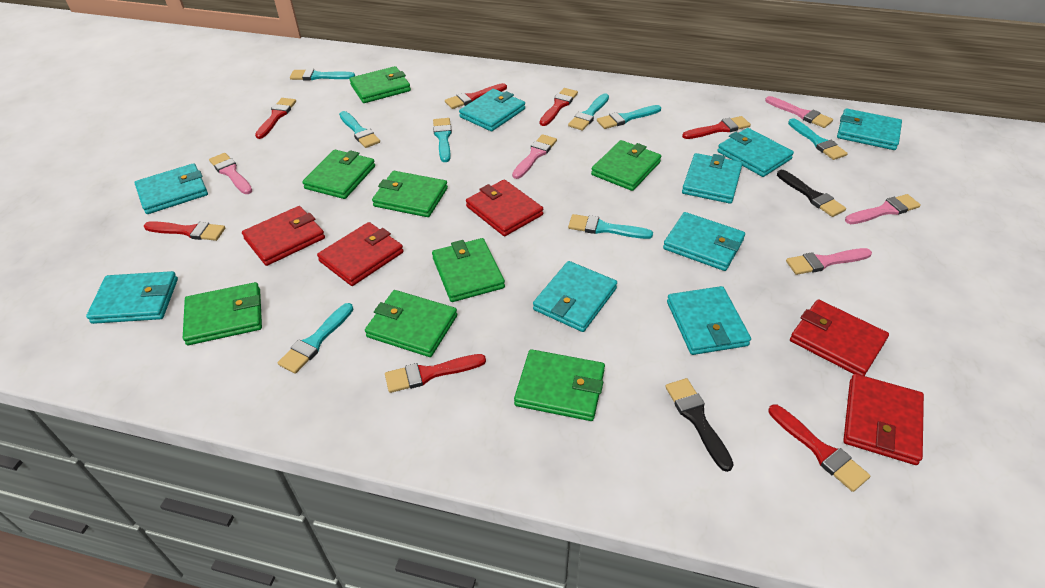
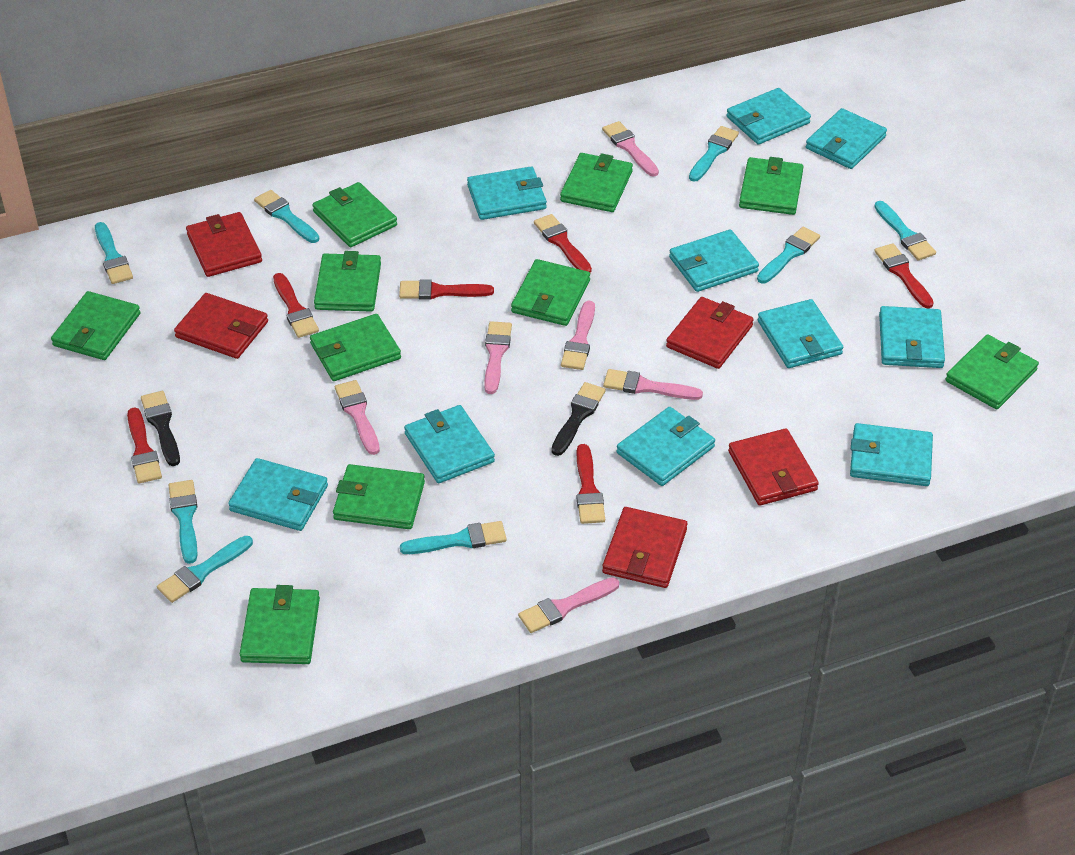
green wallet: 8 -> 10
pink brush: 5 -> 6
red brush: 7 -> 6
turquoise wallet: 9 -> 10

